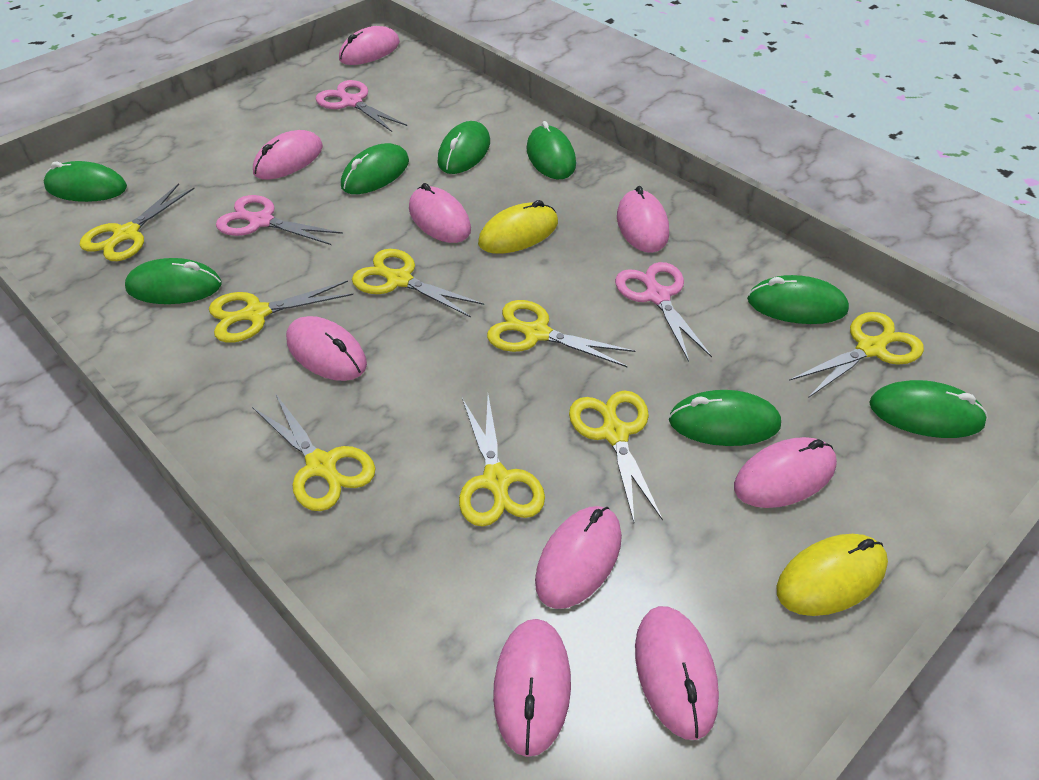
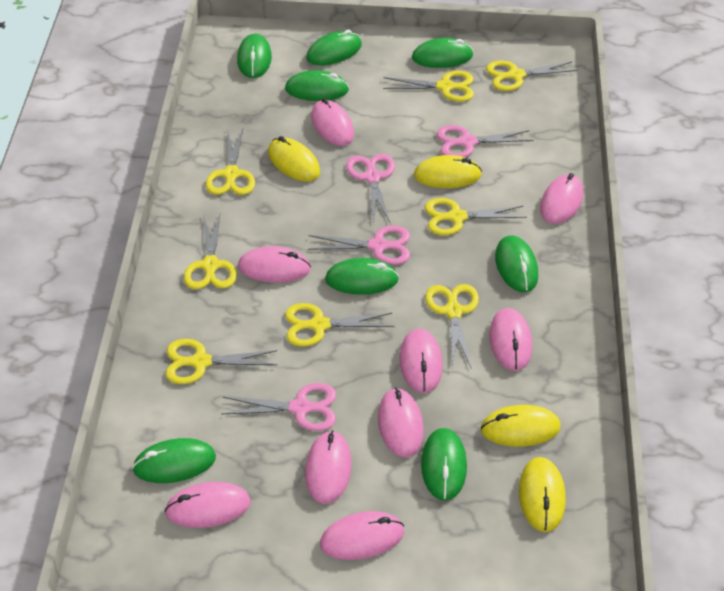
pink scissors: 3 -> 4
yellow mouse: 2 -> 4

